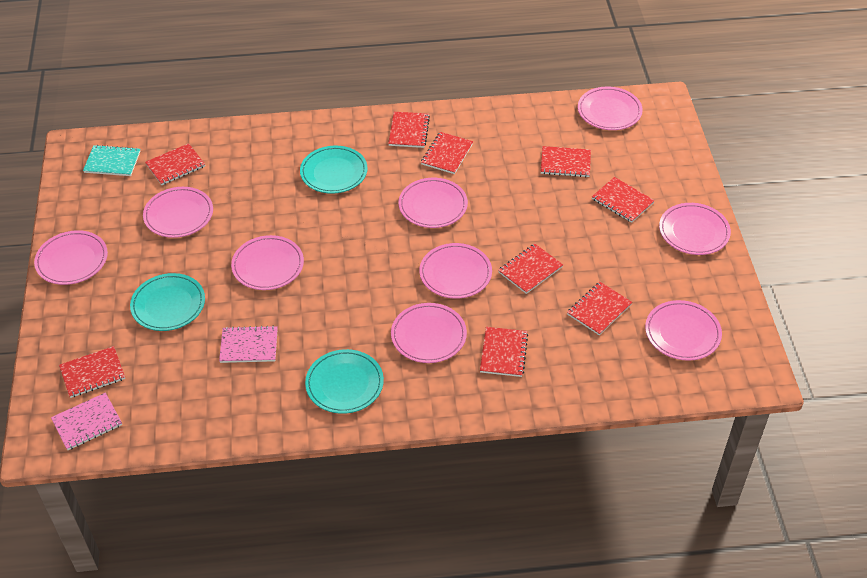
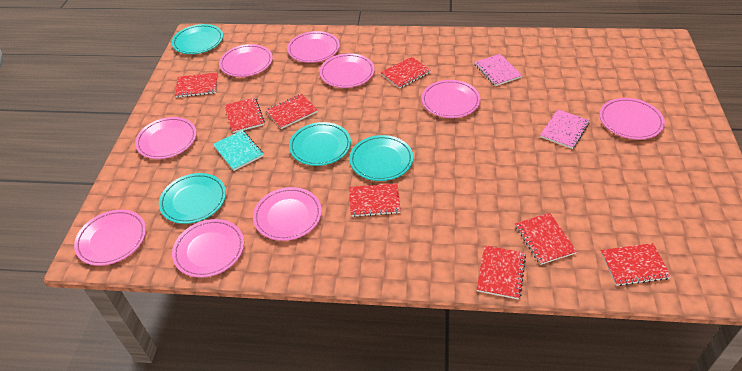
red notebook: 9 -> 8
turquoise plate: 3 -> 4

